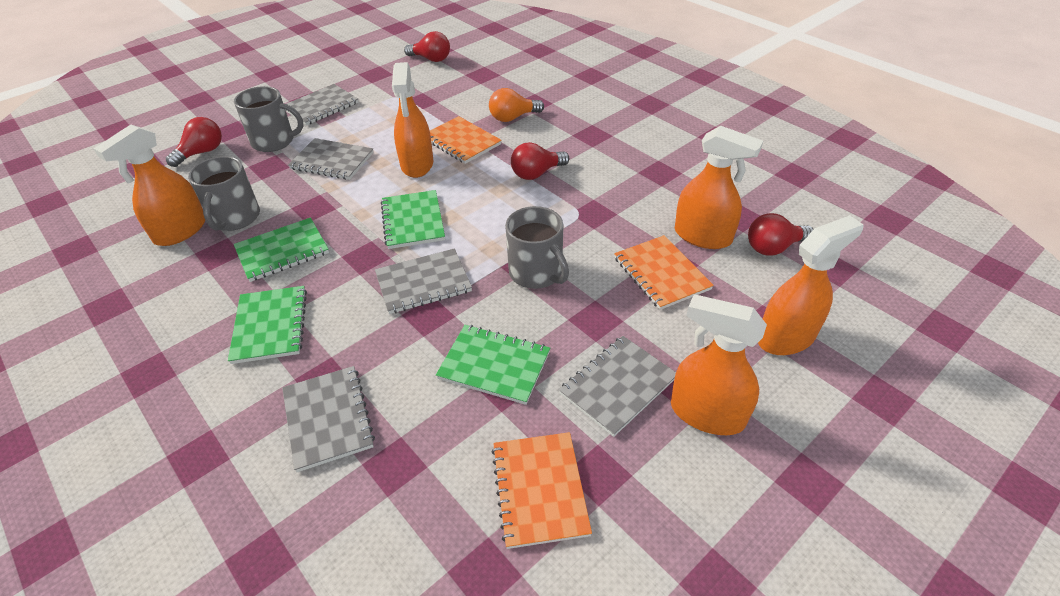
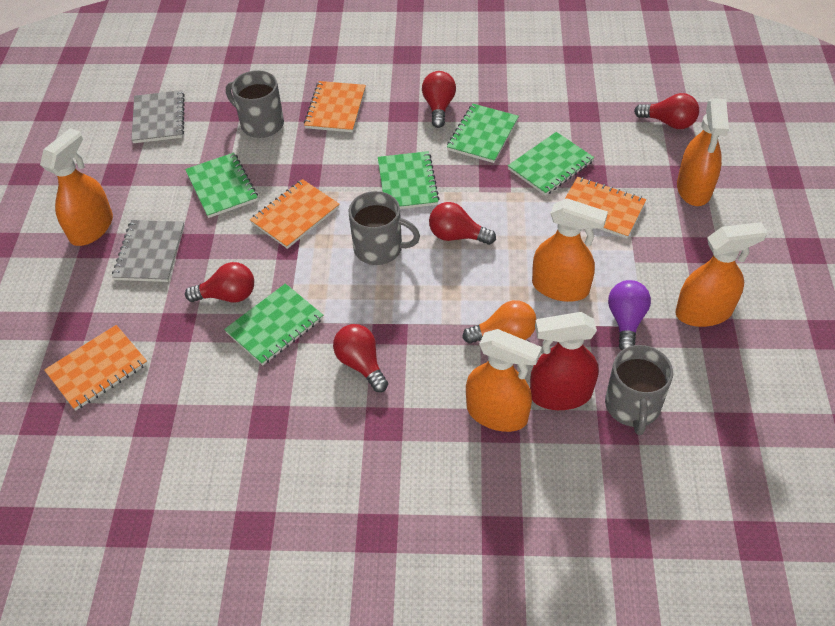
green notebook: 4 -> 5
grey notebook: 5 -> 2
orange notebook: 3 -> 4
purple light bulb: 0 -> 1
red light bulb: 4 -> 5
red spray bottle: 0 -> 1

